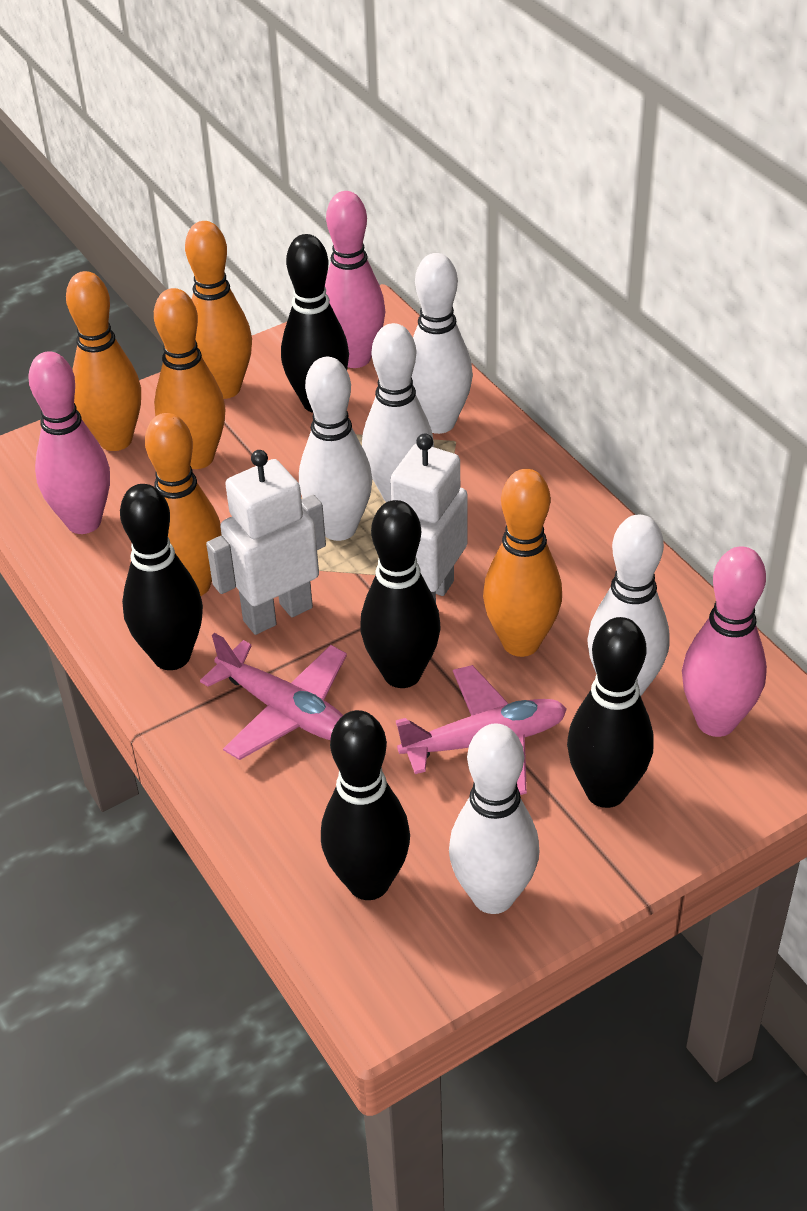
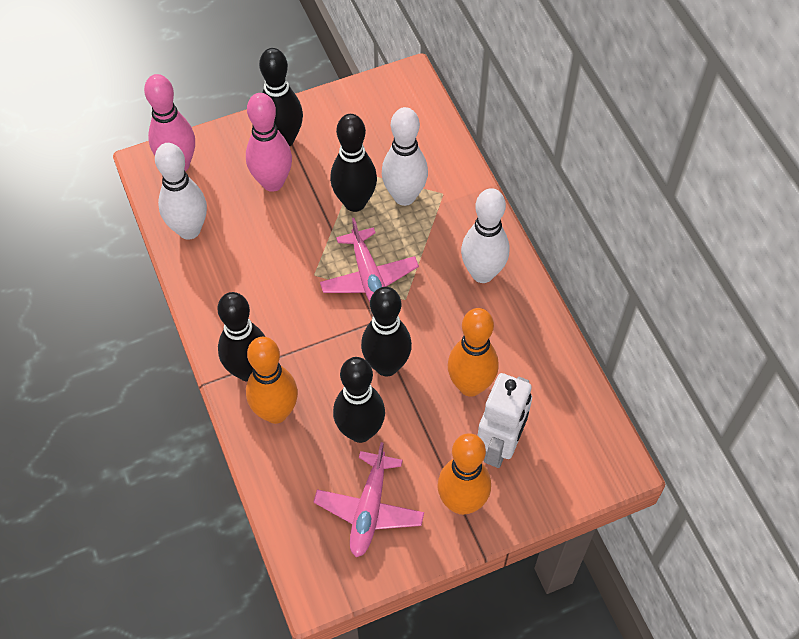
orange bowling pin: 5 -> 3
pink bowling pin: 3 -> 2
white bowling pin: 5 -> 3
white robot: 2 -> 1

